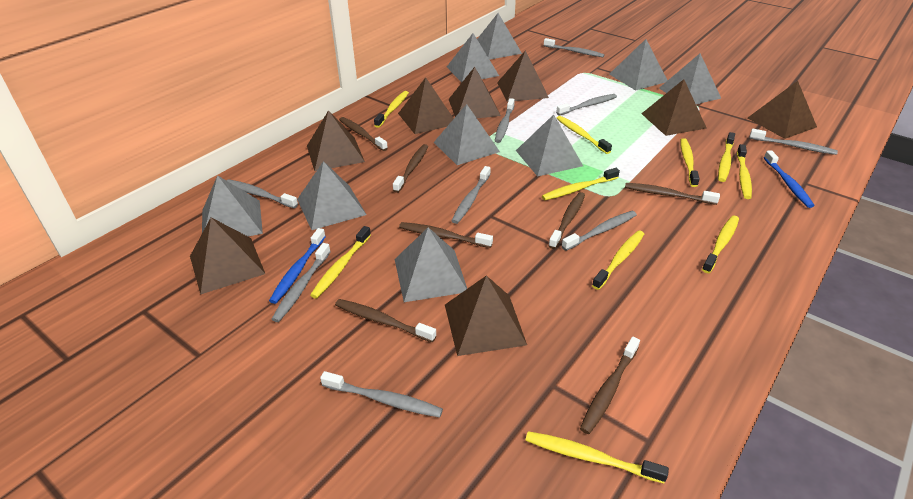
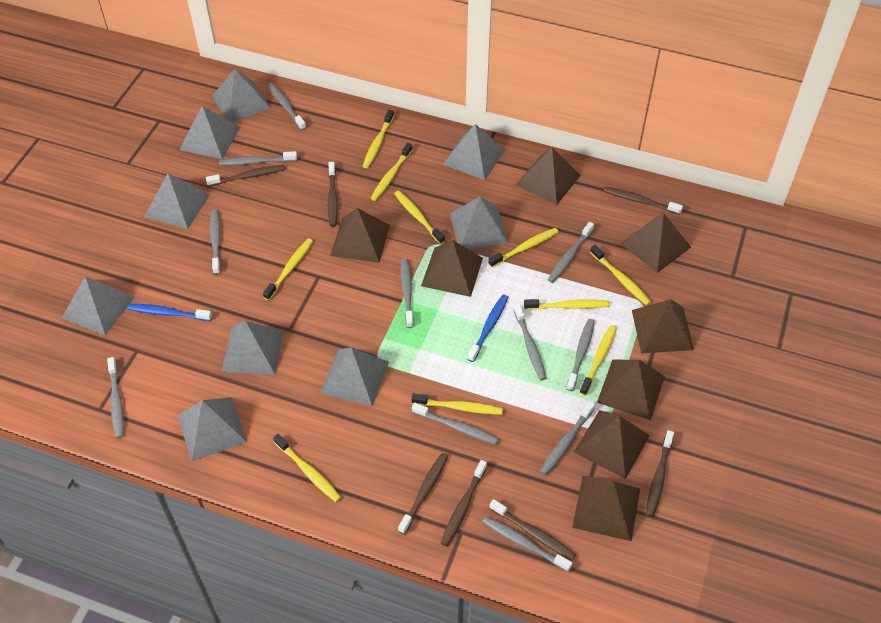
grey toothbrush: 9 -> 11

